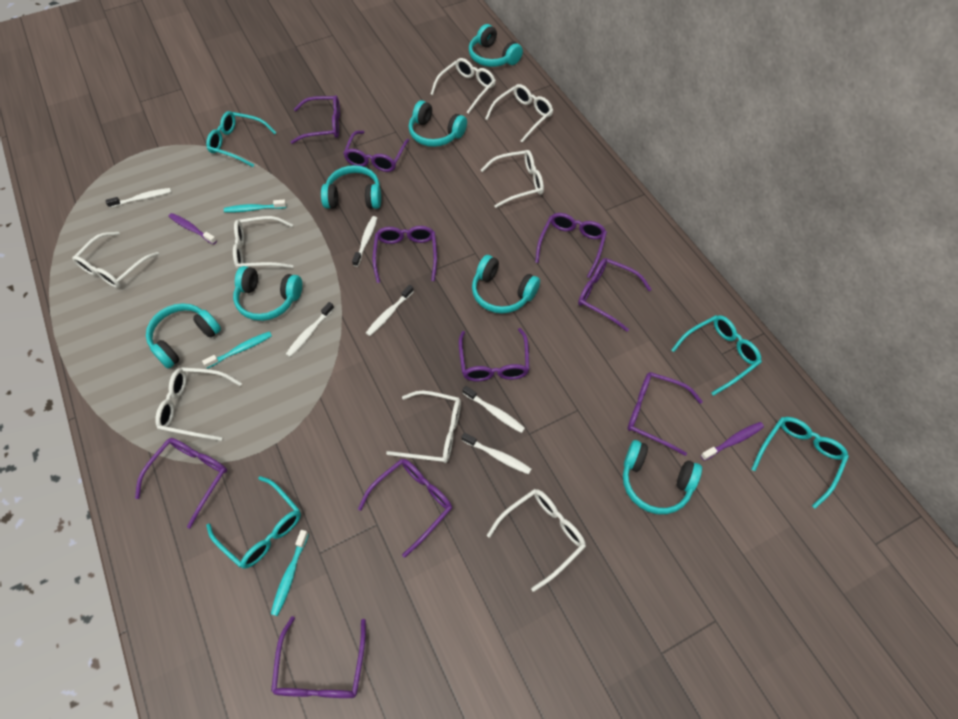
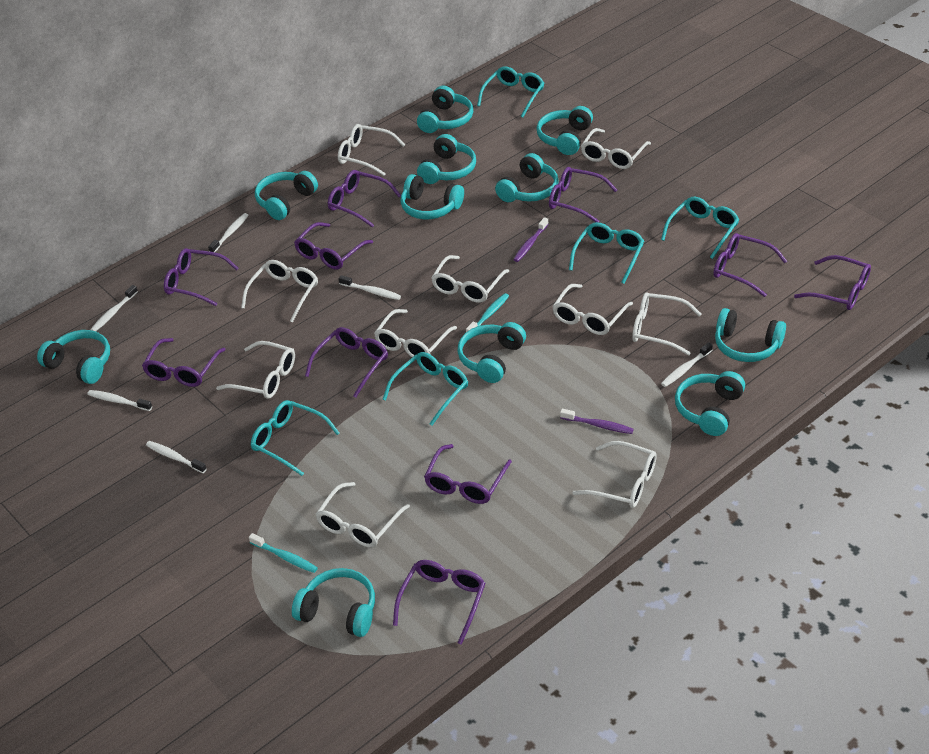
turquoise glasses: 4 -> 5
turquoise headphones: 7 -> 11
turquoise toothbrush: 3 -> 2
white glasses: 8 -> 10

